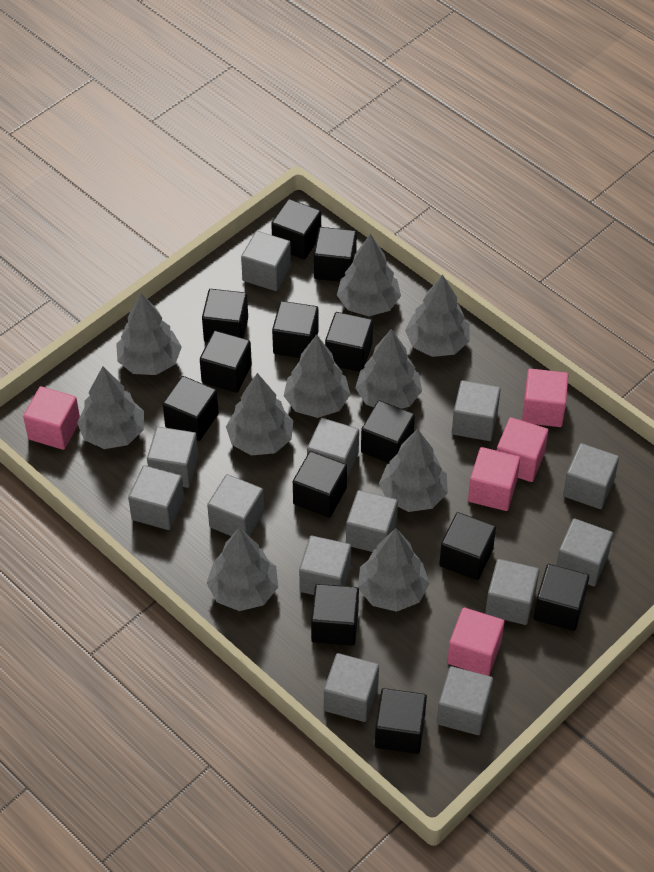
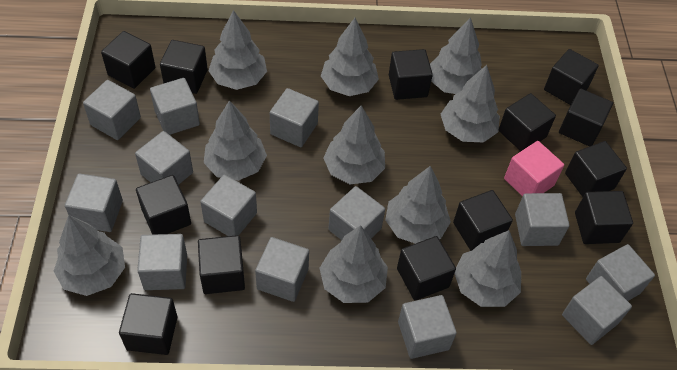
pink cube: 5 -> 1

